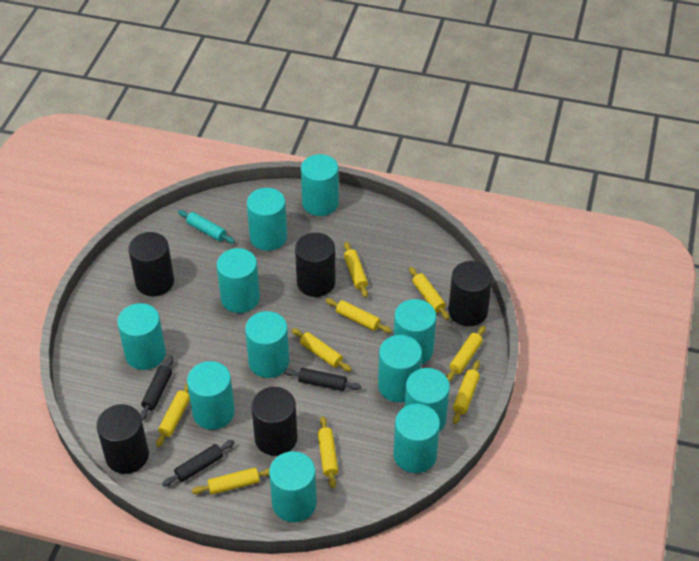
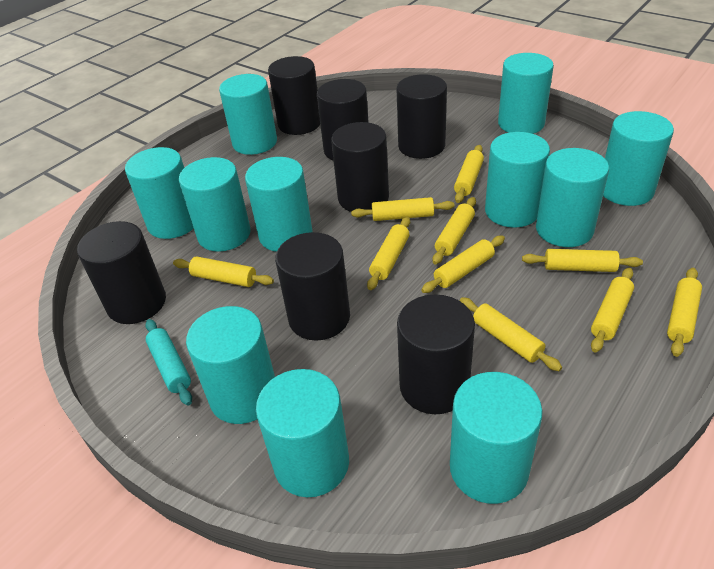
black cylinder: 5 -> 7
black rolling pin: 3 -> 0
yellow rolling pin: 9 -> 10

